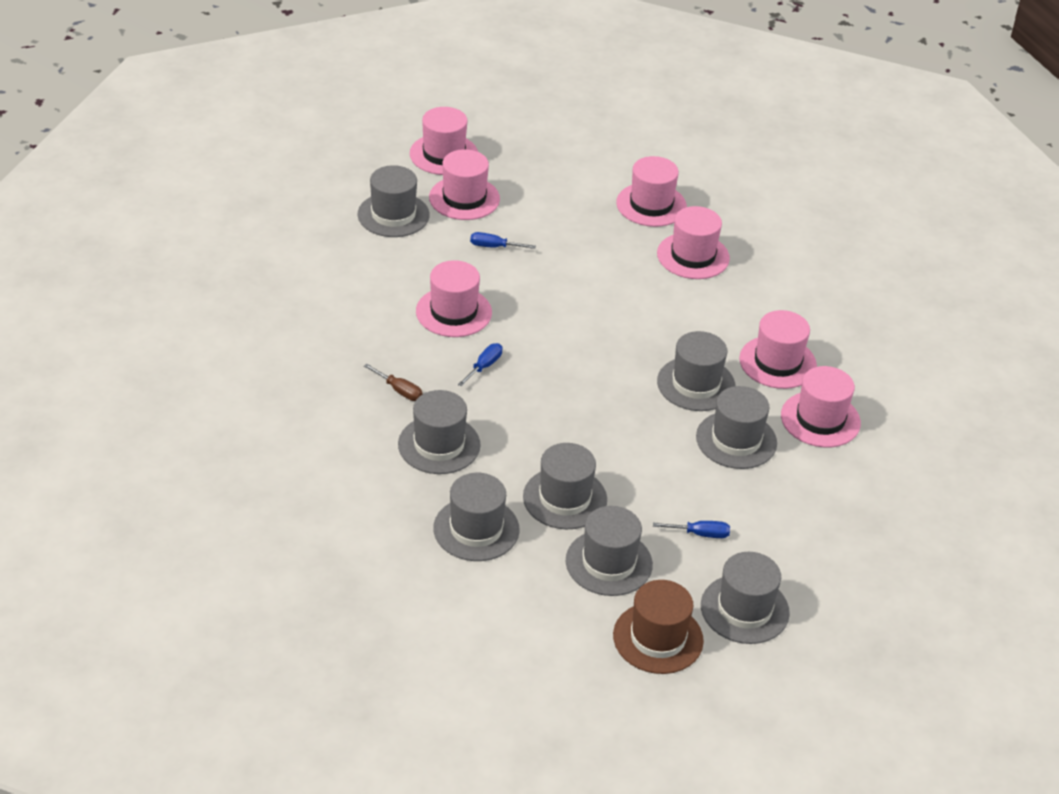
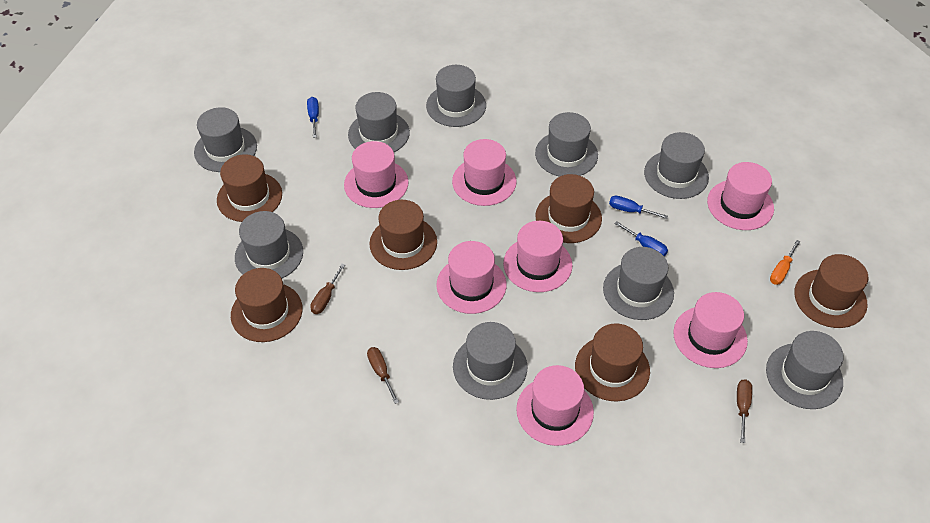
brown hat: 1 -> 6
brown screwdriver: 1 -> 3
grey hat: 8 -> 9
orange screwdriver: 0 -> 1

